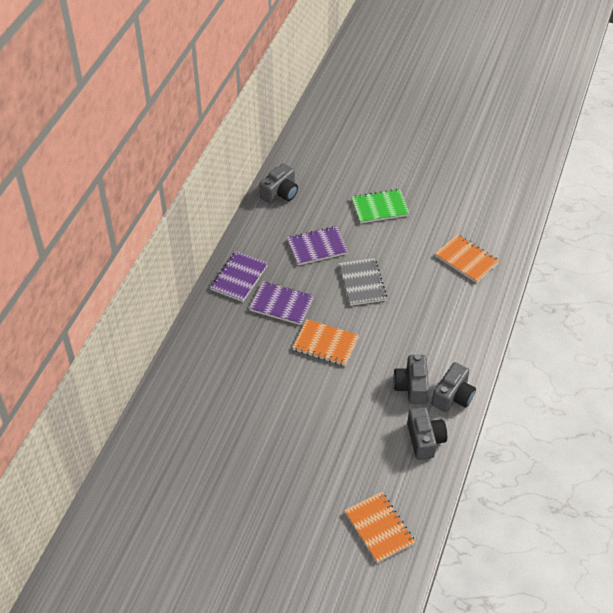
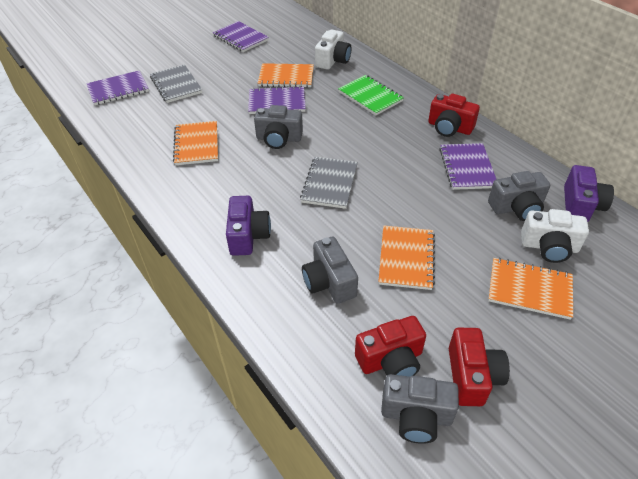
grey notebook: 1 -> 2
orange notebook: 3 -> 4
purple camera: 0 -> 2
purple notebook: 3 -> 4
red camera: 0 -> 3
white camera: 0 -> 2

